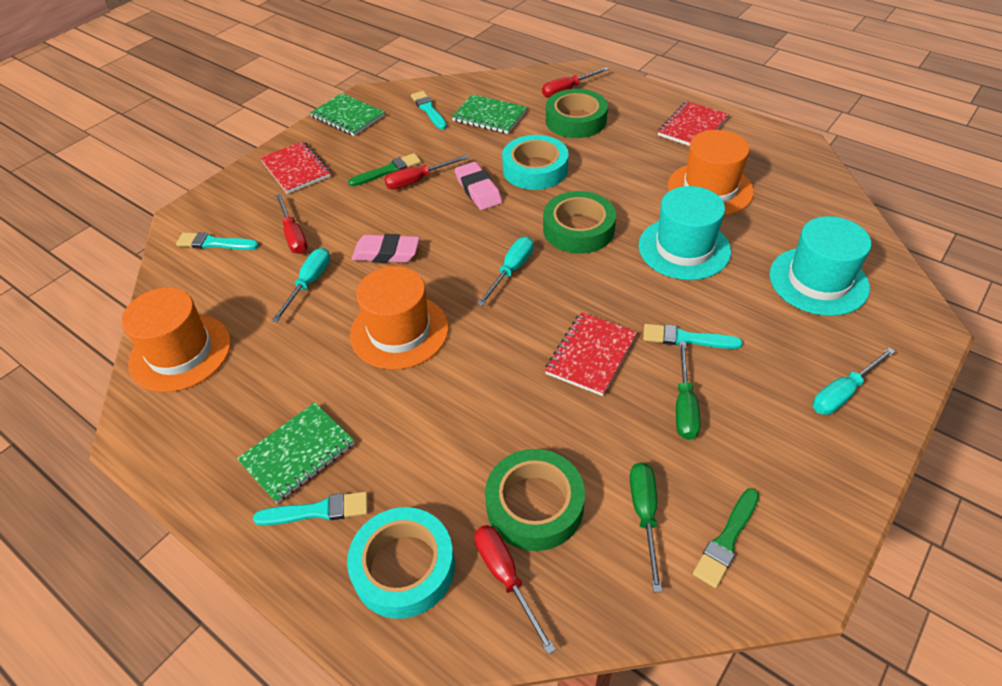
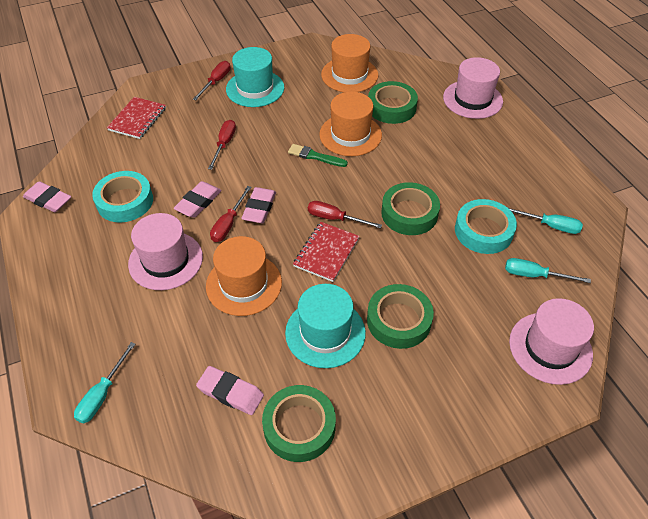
green brush: 2 -> 1
green notebook: 3 -> 0
green screwdriver: 2 -> 0
green tape: 3 -> 4
pink eraser: 2 -> 4
pink hat: 0 -> 3
red notebook: 3 -> 2
turquoise brush: 4 -> 0

